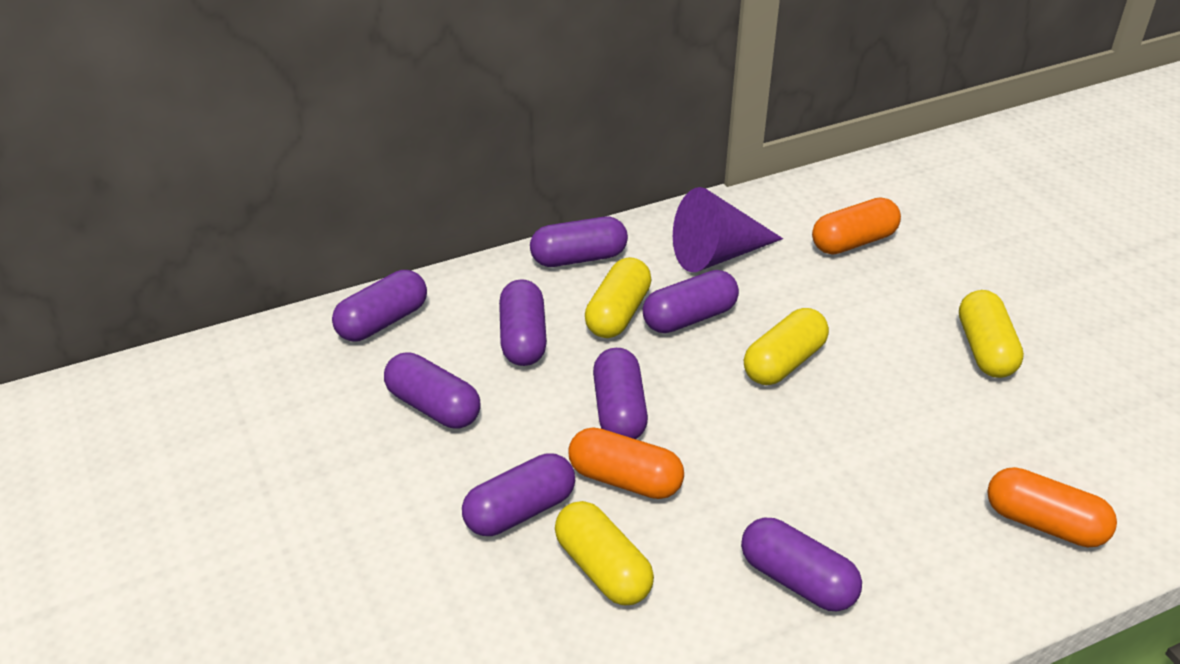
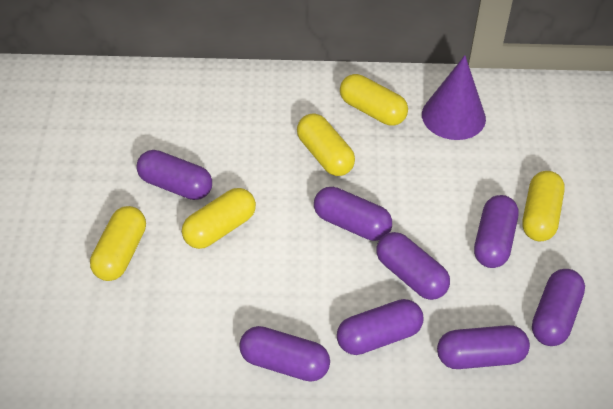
orange capsule: 3 -> 0
yellow capsule: 4 -> 5

